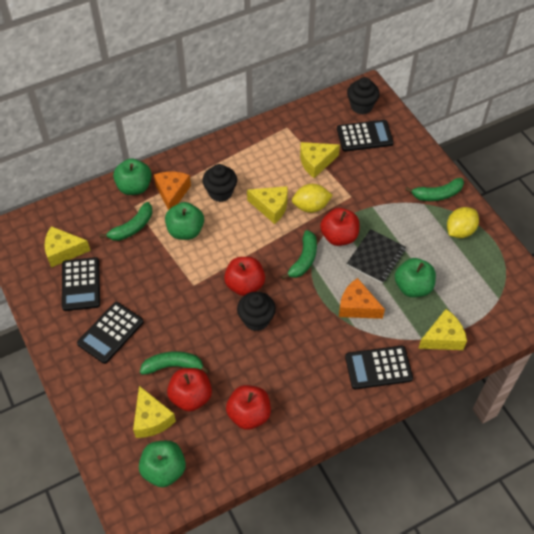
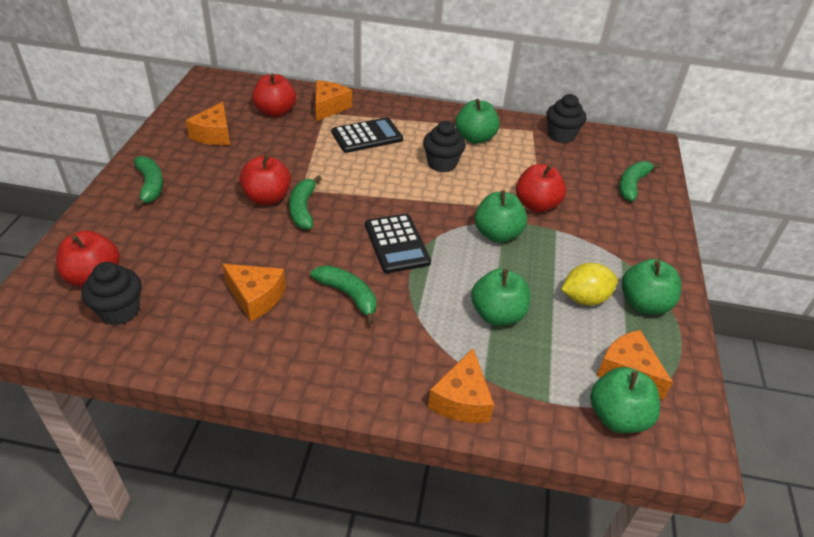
black calculator: 4 -> 2
black notebook: 1 -> 0
green apple: 4 -> 5
orange cheese: 2 -> 5
yellow cheese: 5 -> 0
yellow lemon: 2 -> 1

